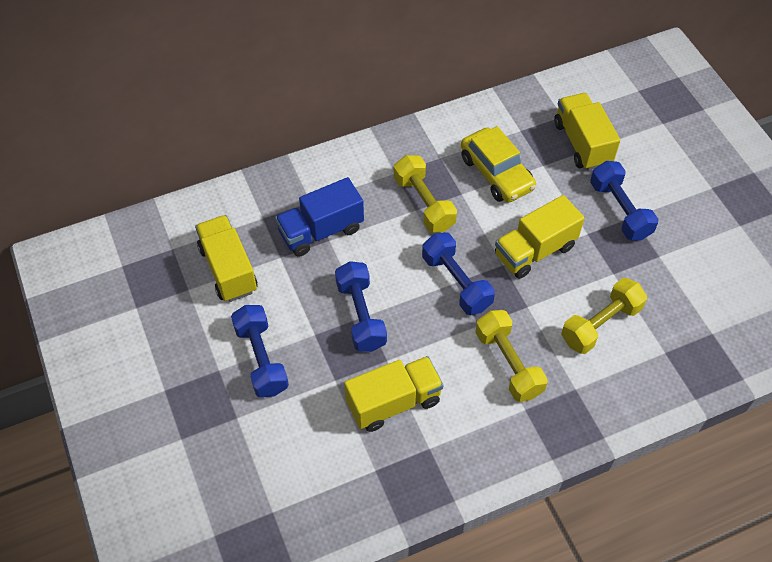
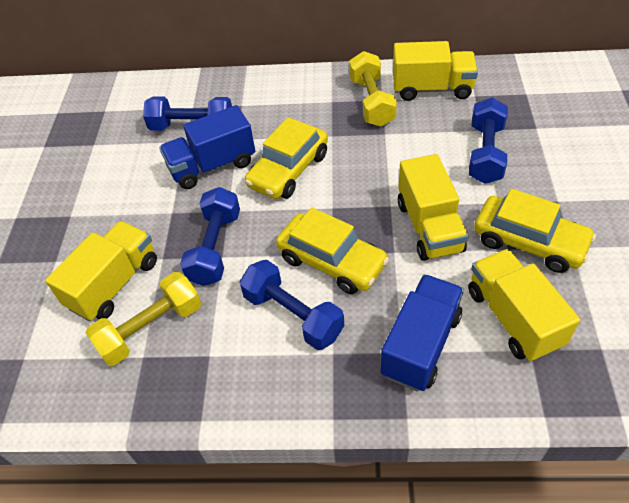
blue truck: 1 -> 2
yellow car: 1 -> 3
yellow dumbbell: 3 -> 2

